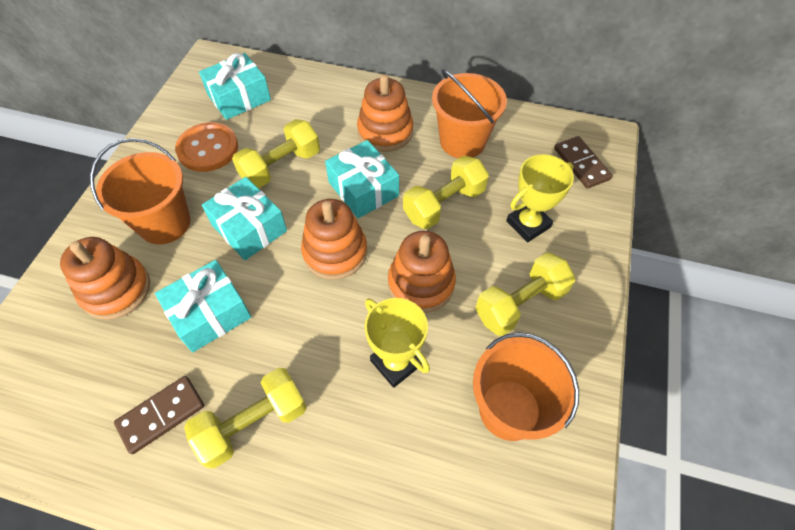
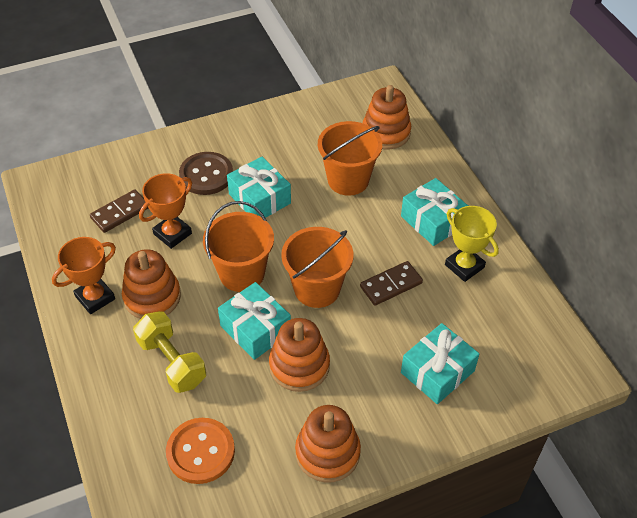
brown button: 0 -> 1
orange trophy: 0 -> 2
yellow dumbbell: 4 -> 1
yellow trophy: 2 -> 1

